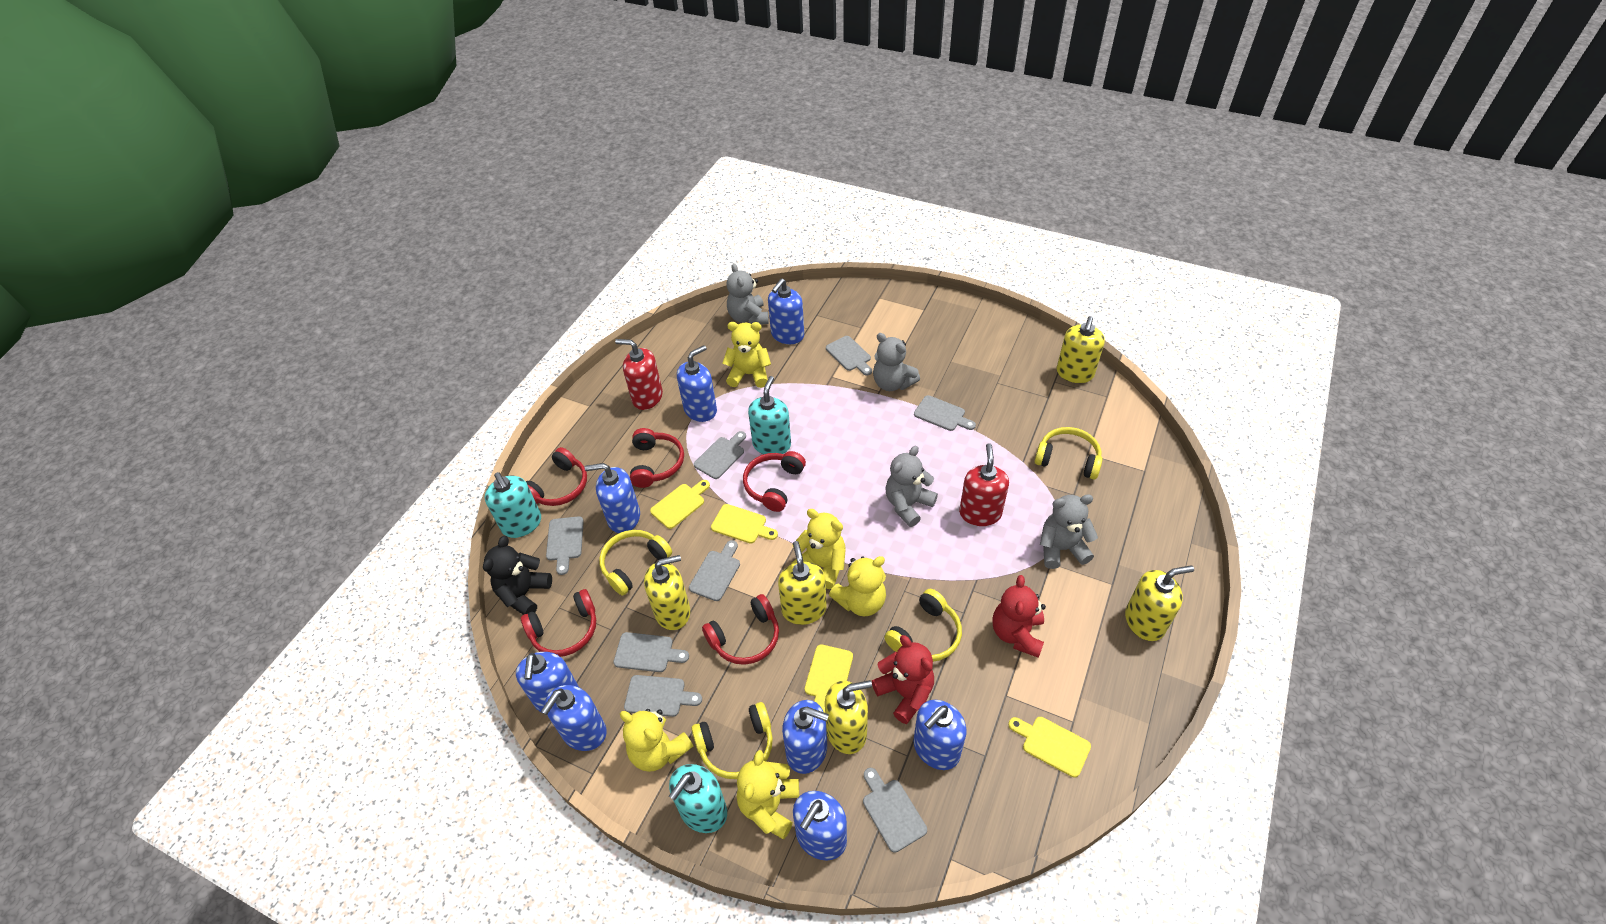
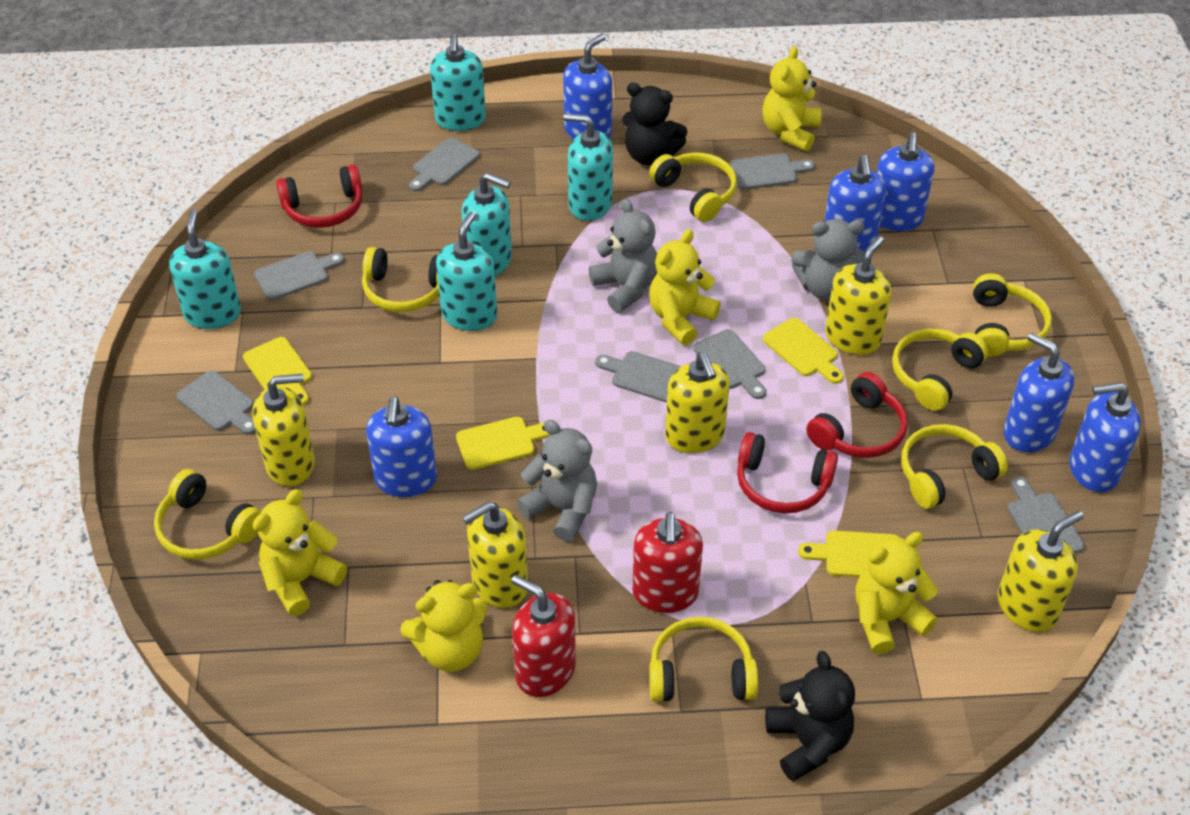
black teddy bear: 1 -> 2
blue soap dispenser: 8 -> 6
grey cutting board: 8 -> 7
grey teddy bear: 4 -> 3
red headphones: 5 -> 3
red teddy bear: 2 -> 0
turquoise soap dispenser: 3 -> 5
yellow headphones: 4 -> 7

